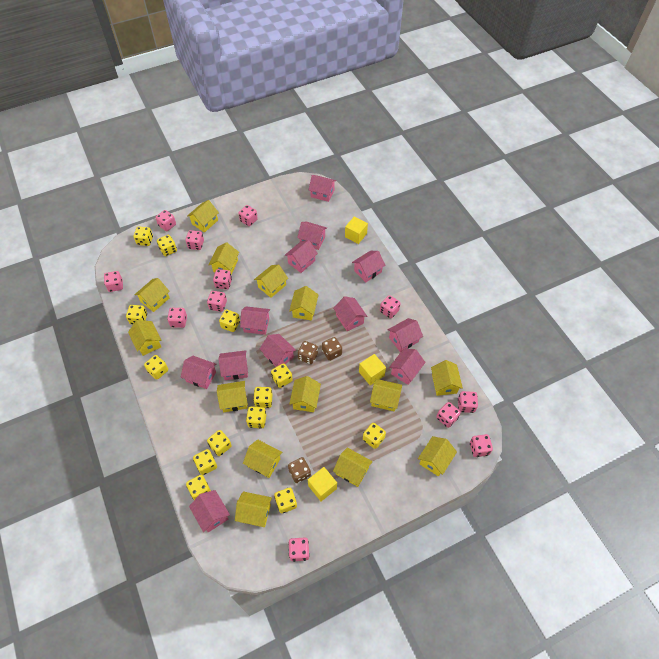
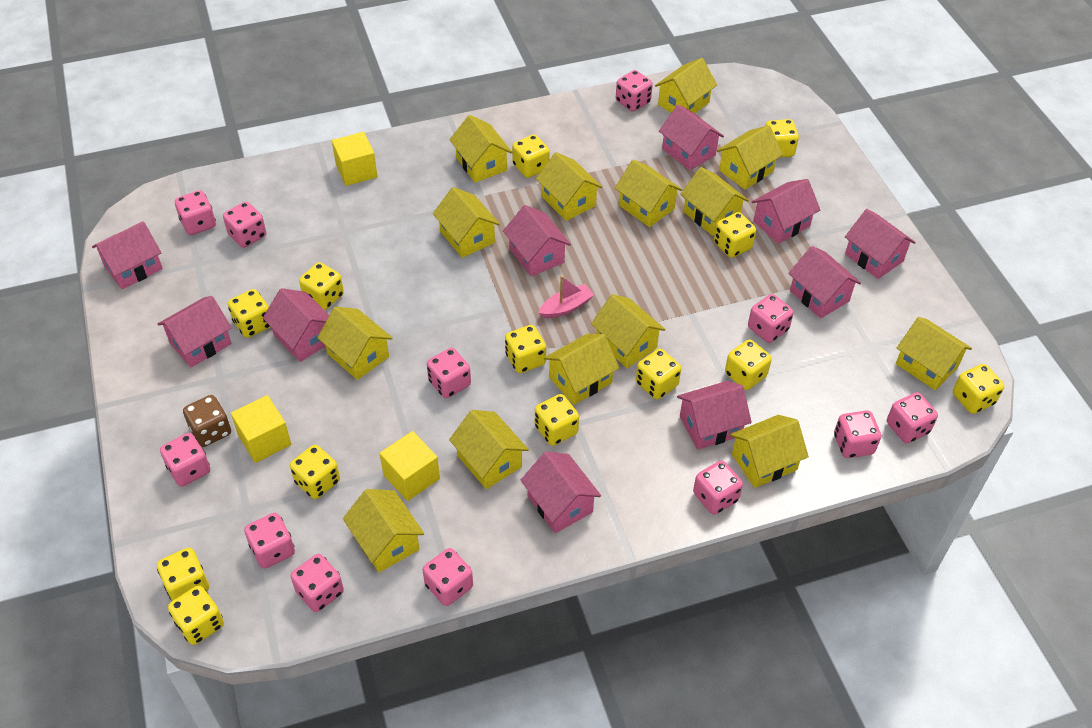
brown dice: 3 -> 1
pink boat: 0 -> 1
pink house: 12 -> 10

